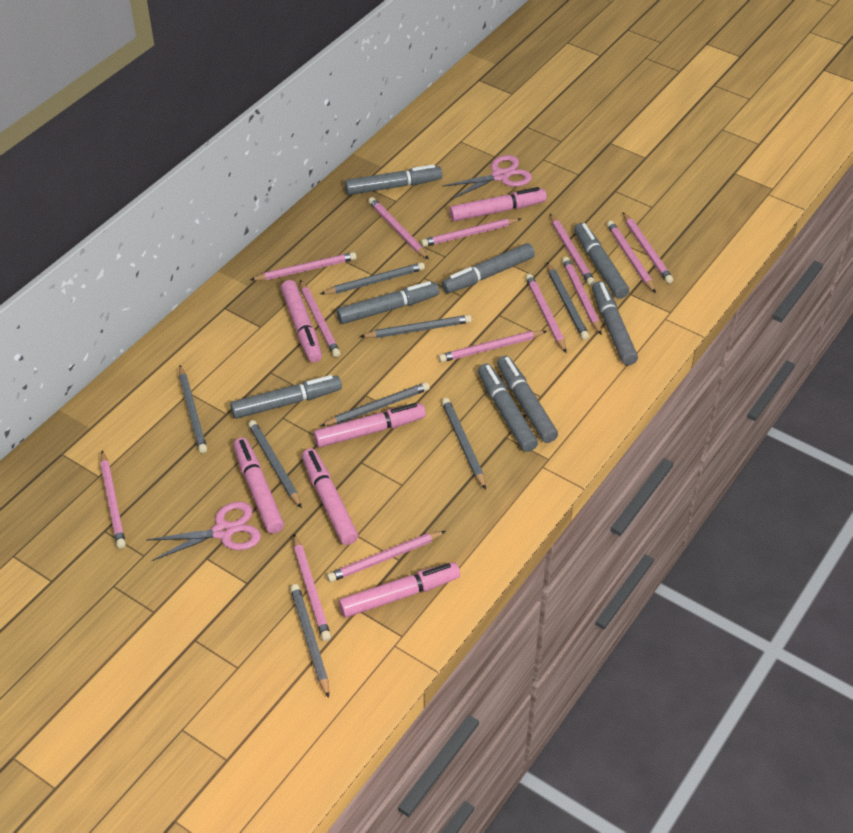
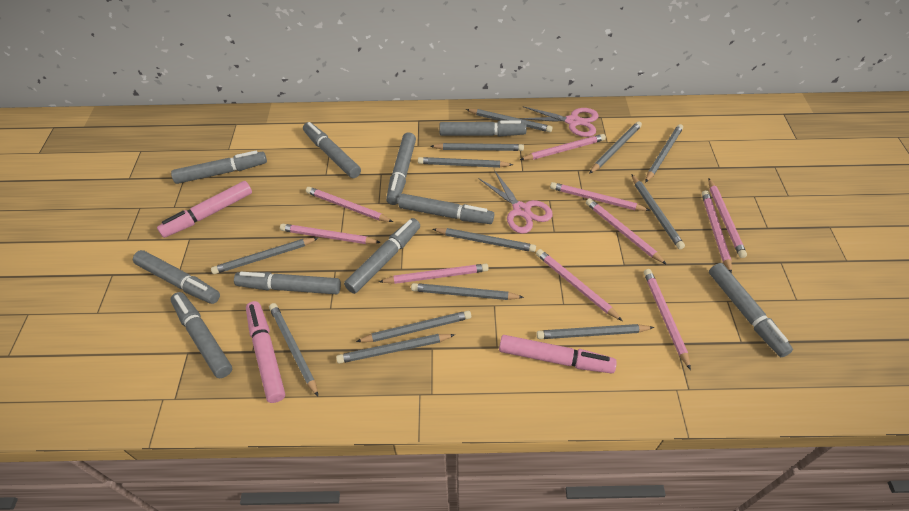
grey marker: 8 -> 10
grey pencil: 8 -> 13
pink marker: 6 -> 3
pink pencil: 13 -> 10

